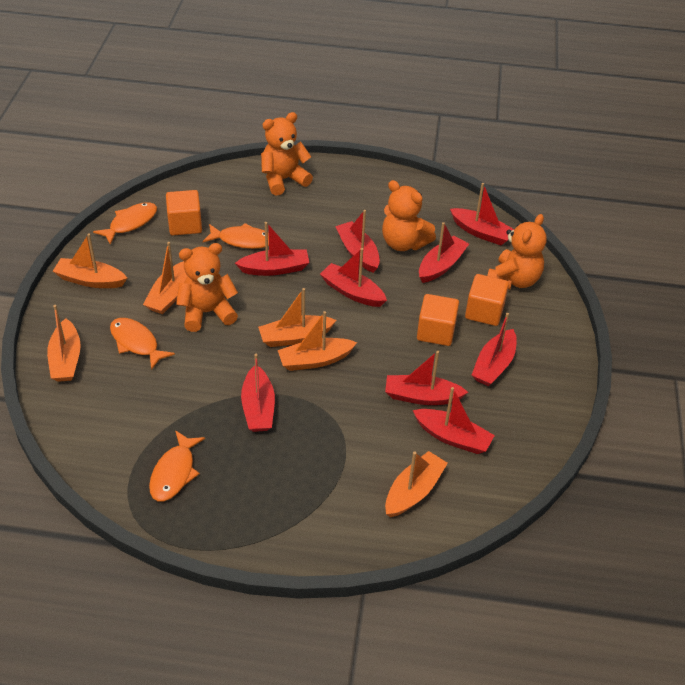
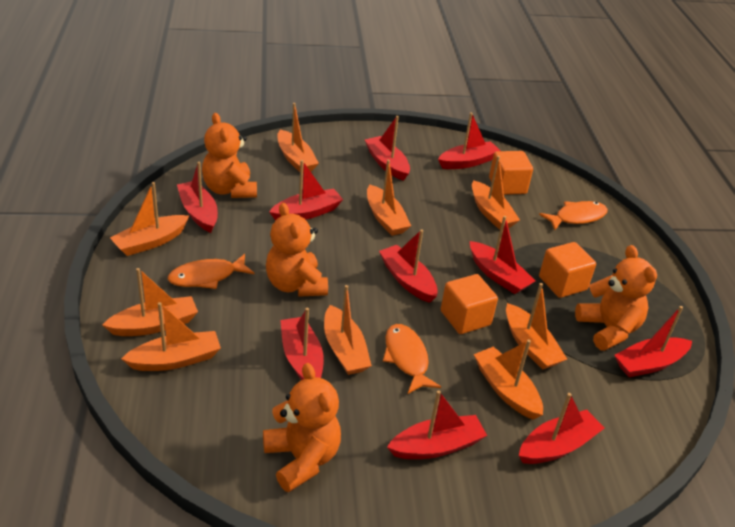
orange boat: 6 -> 9
orange fish: 4 -> 3
red boat: 9 -> 10

